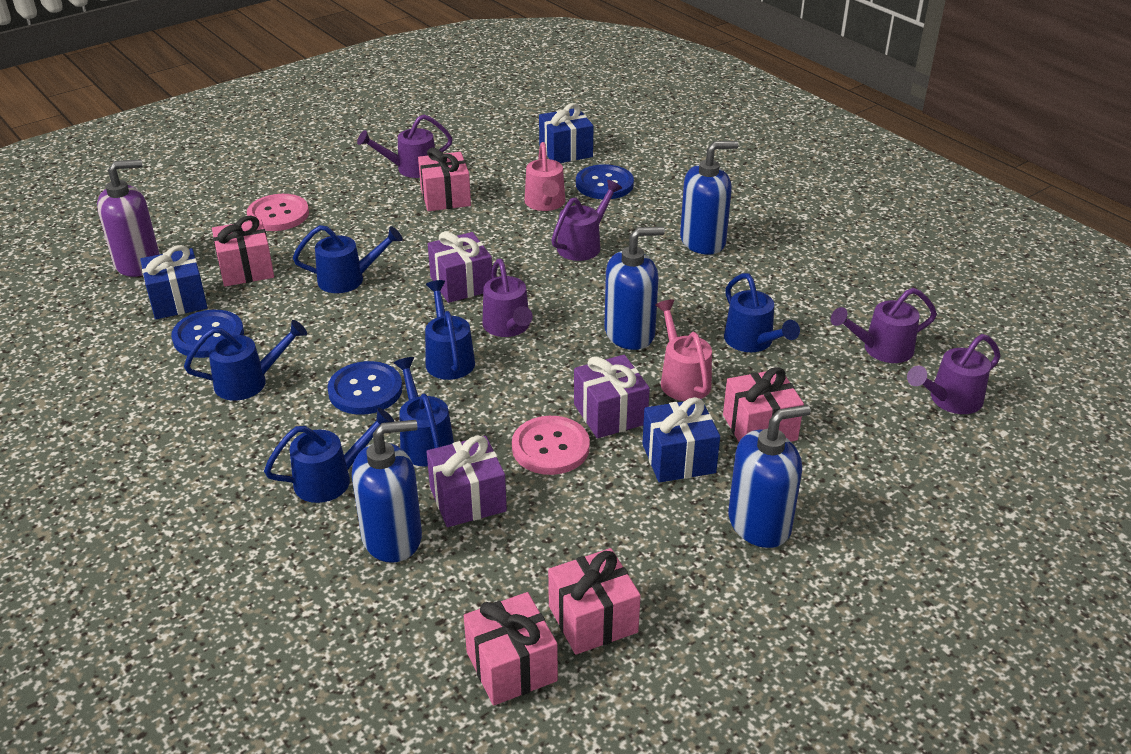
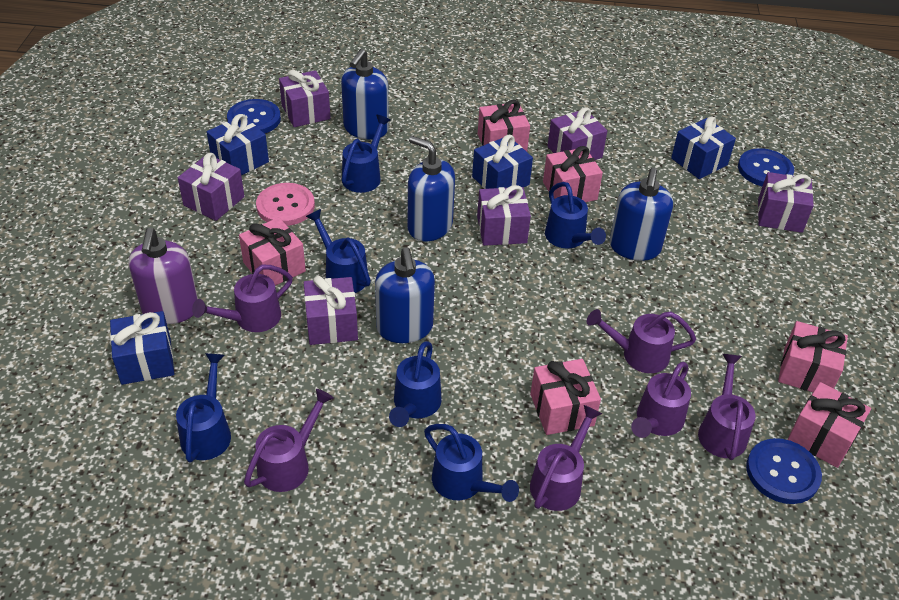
blue gift: 3 -> 4
pink button: 2 -> 1
pink gift: 5 -> 6
pink watering can: 2 -> 0
purple gift: 3 -> 6
purple watering can: 5 -> 6

